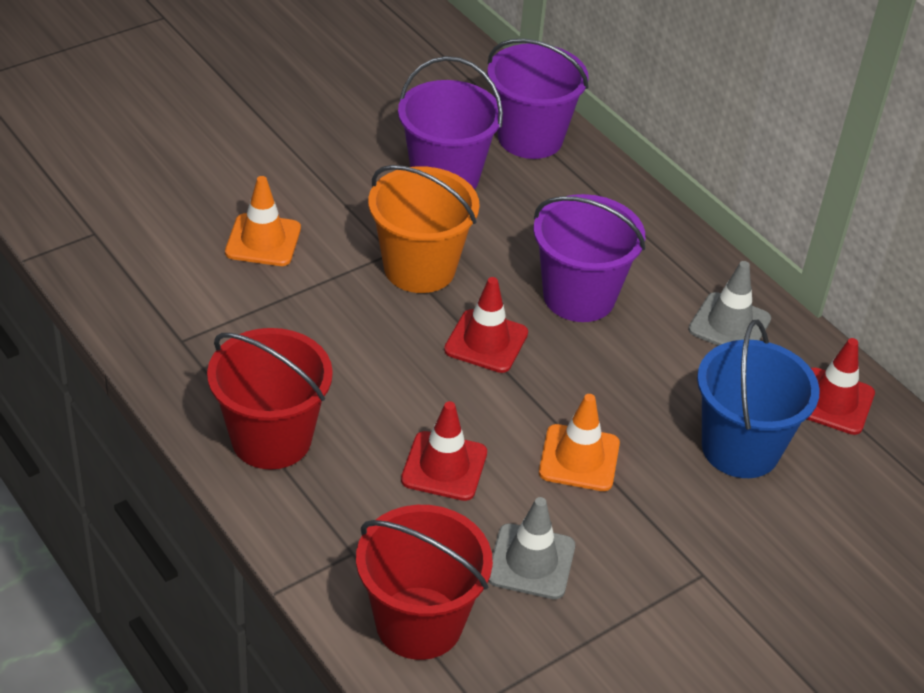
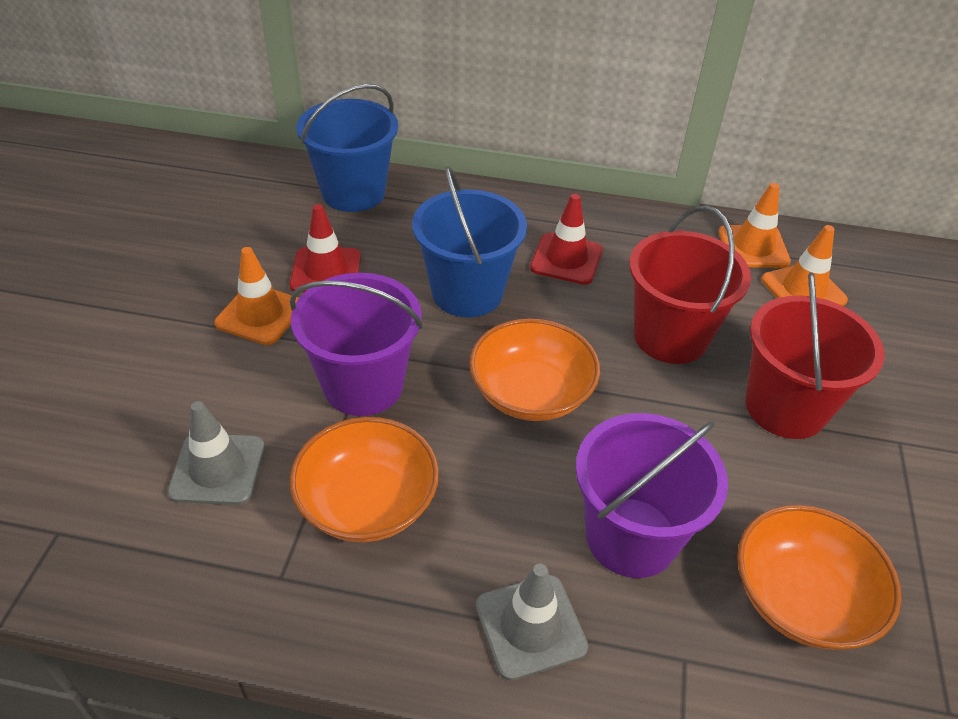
blue bucket: 1 -> 2
orange bowl: 0 -> 3
orange bucket: 1 -> 0
orange traffic cone: 2 -> 3
purple bucket: 3 -> 2
red traffic cone: 3 -> 2

